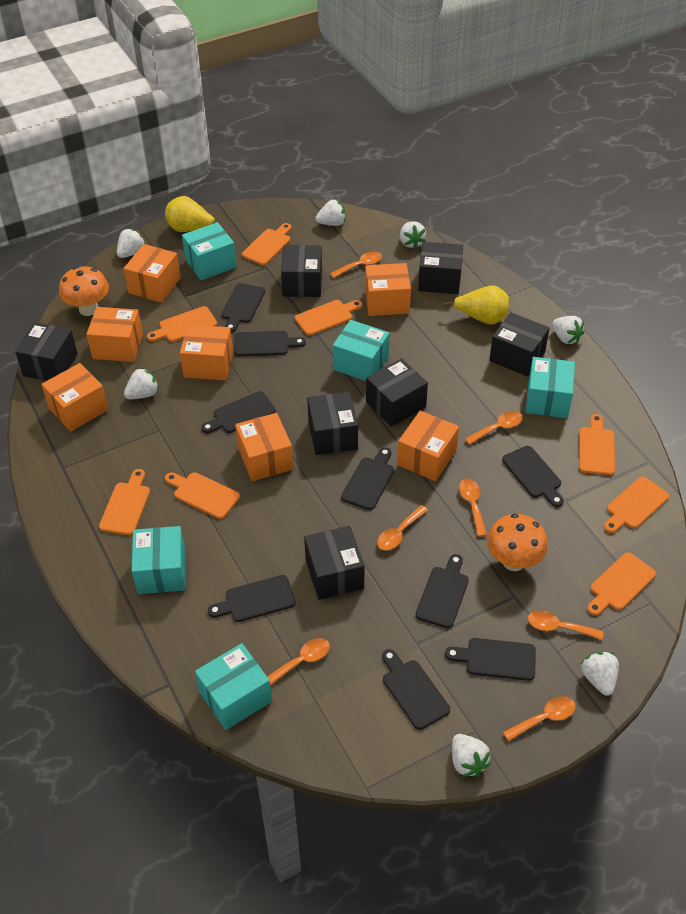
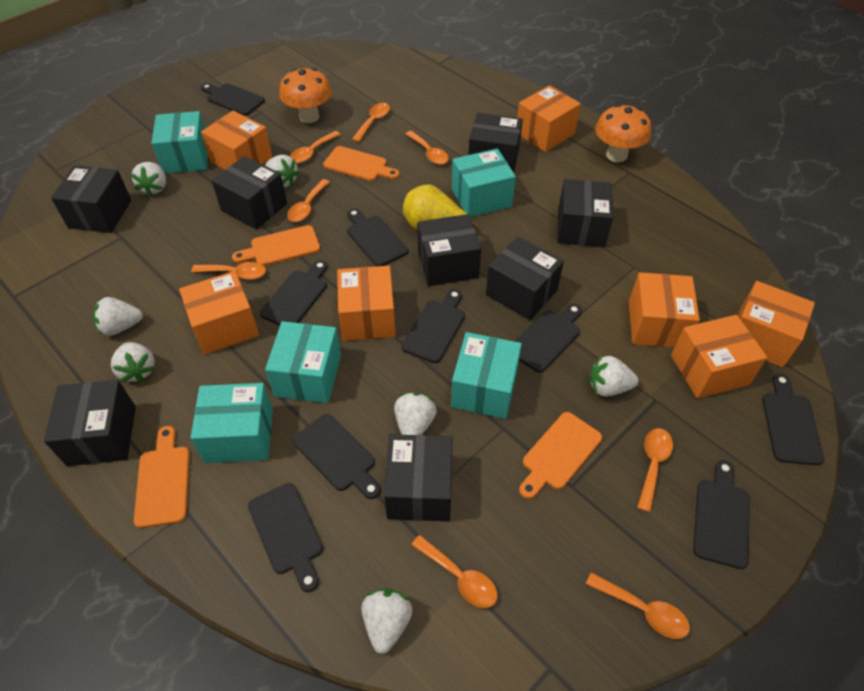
black box: 7 -> 8
orange cutting board: 8 -> 4
orange spoon: 7 -> 8
yellow pear: 2 -> 1

